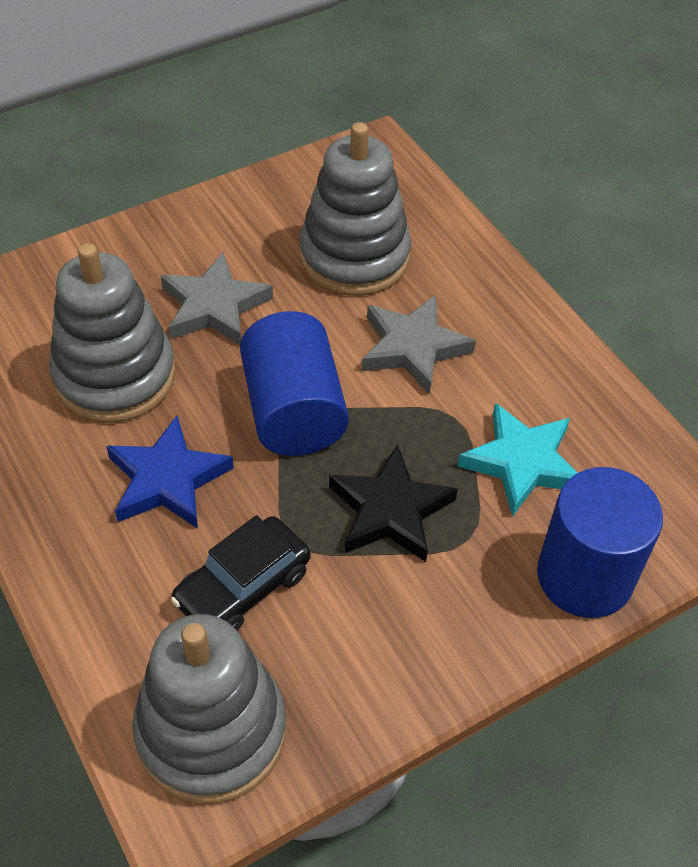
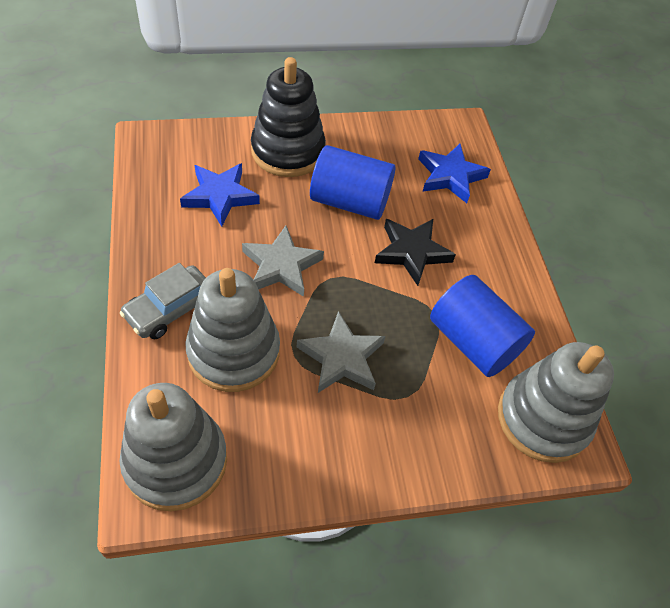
black car: 1 -> 0
black stacking toy: 0 -> 1
blue star: 1 -> 2
grey car: 0 -> 1
turquoise star: 1 -> 0

